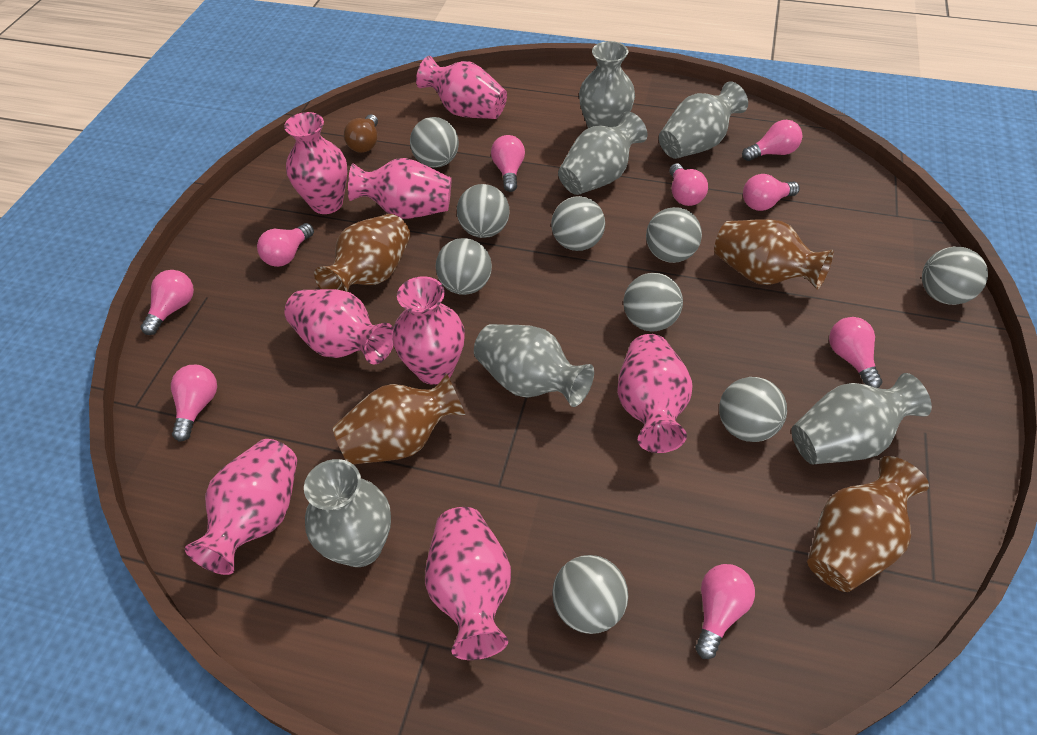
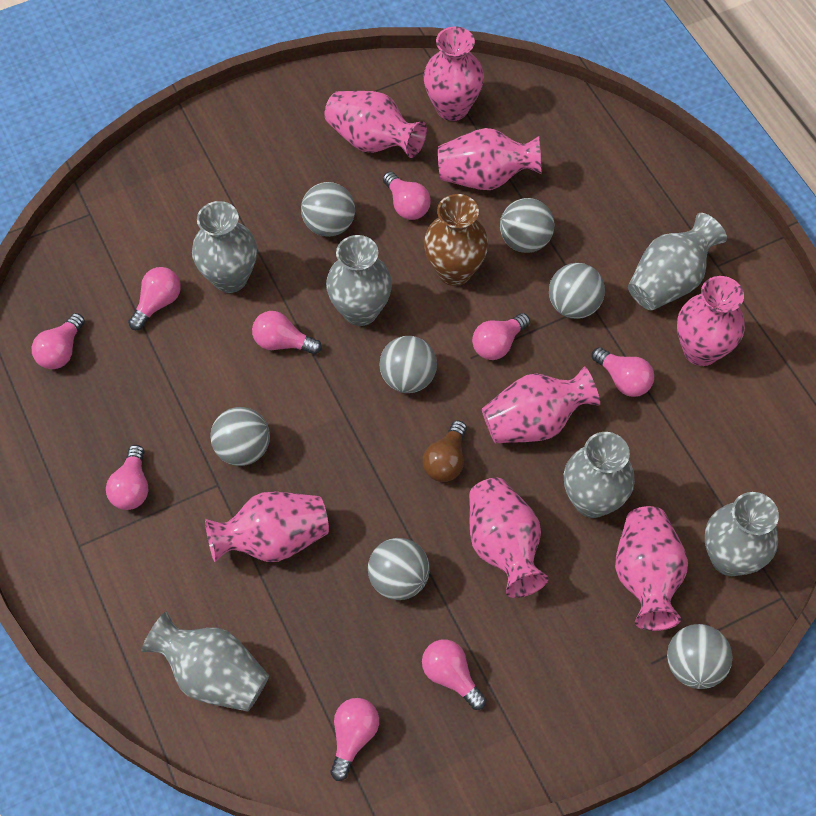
brown vase: 4 -> 1
grey ball: 9 -> 7

